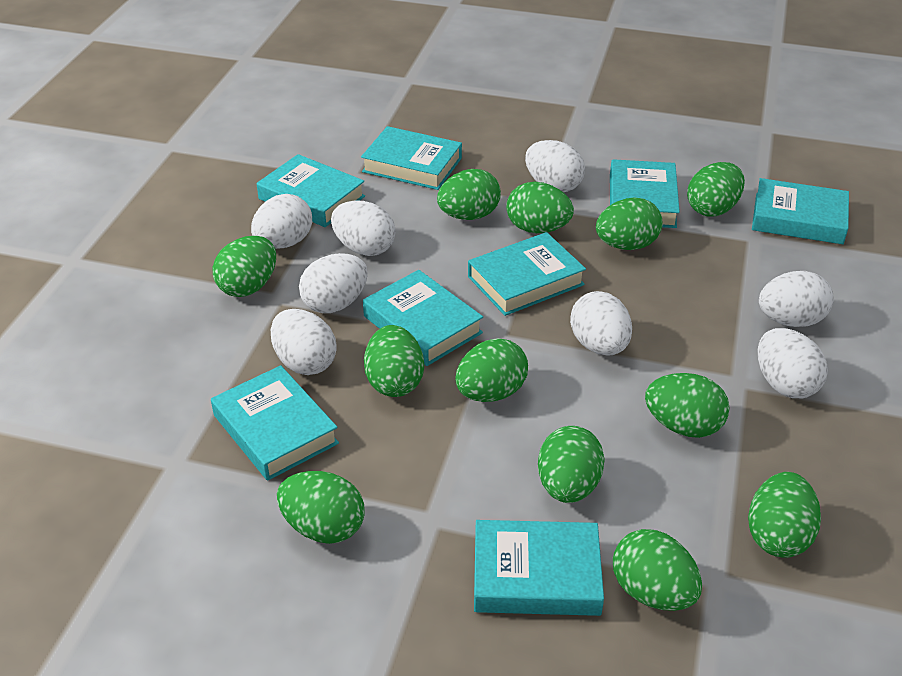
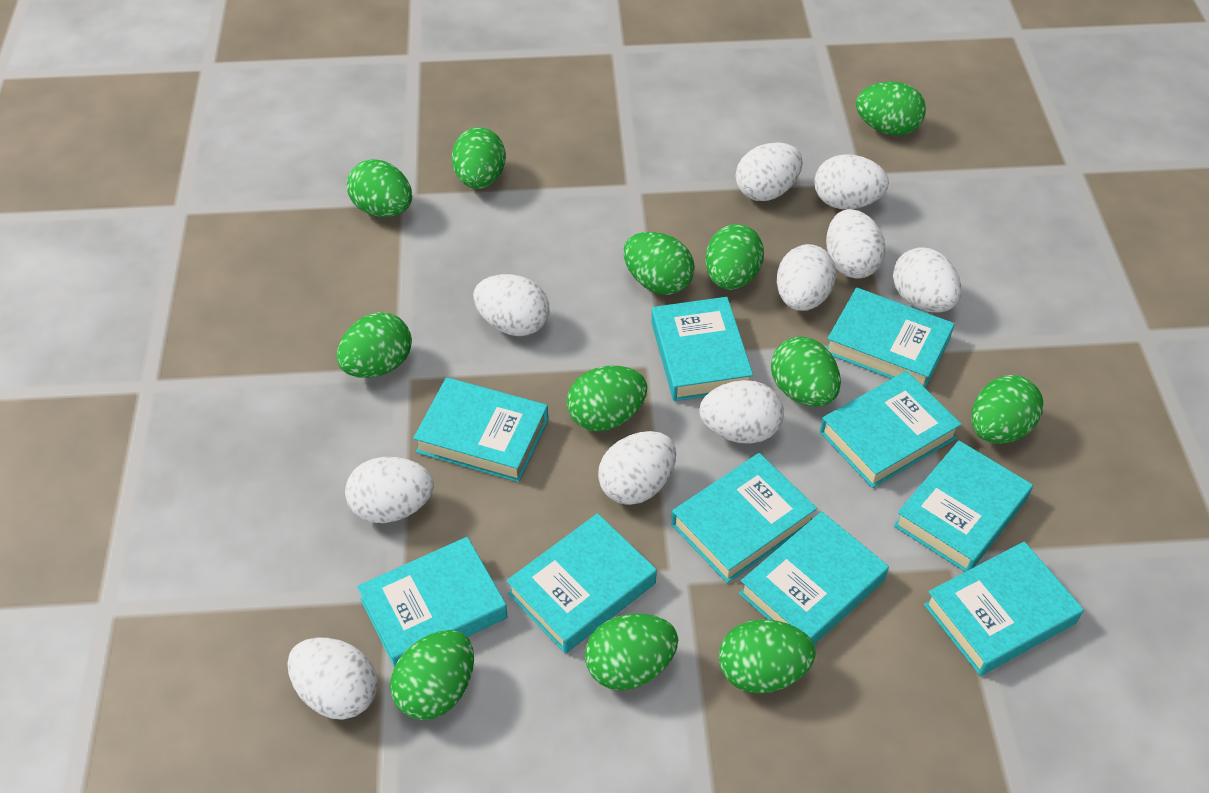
turquoise book: 8 -> 10
white egg: 8 -> 10

